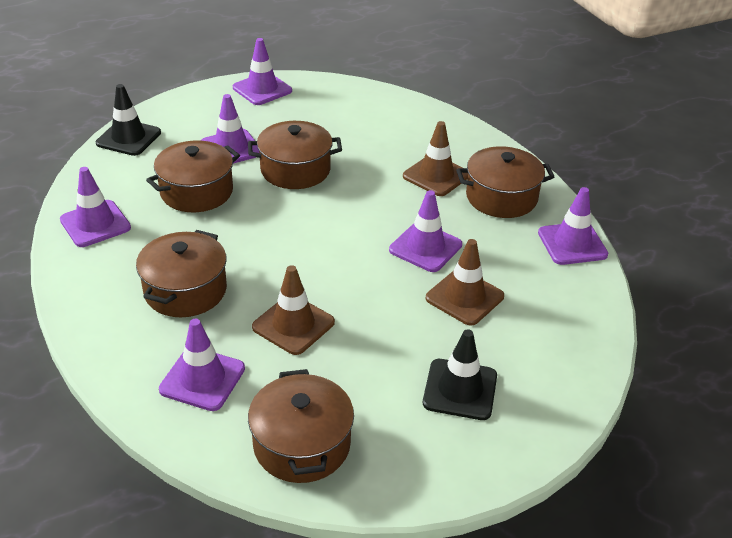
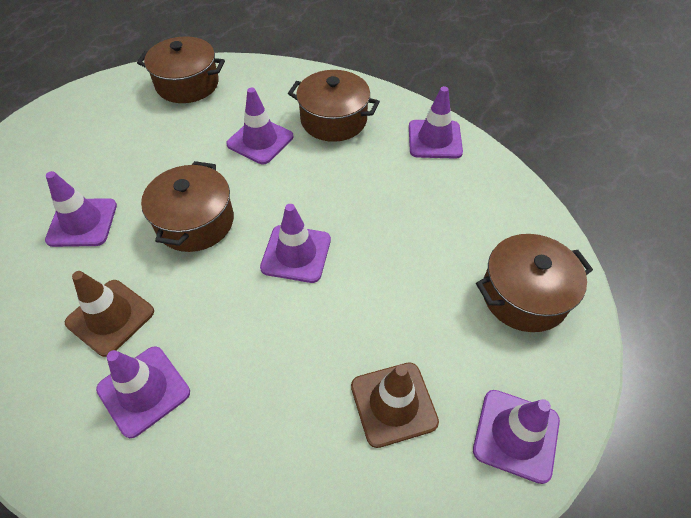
black traffic cone: 2 -> 0
brown pot: 5 -> 4
brown traffic cone: 3 -> 2

